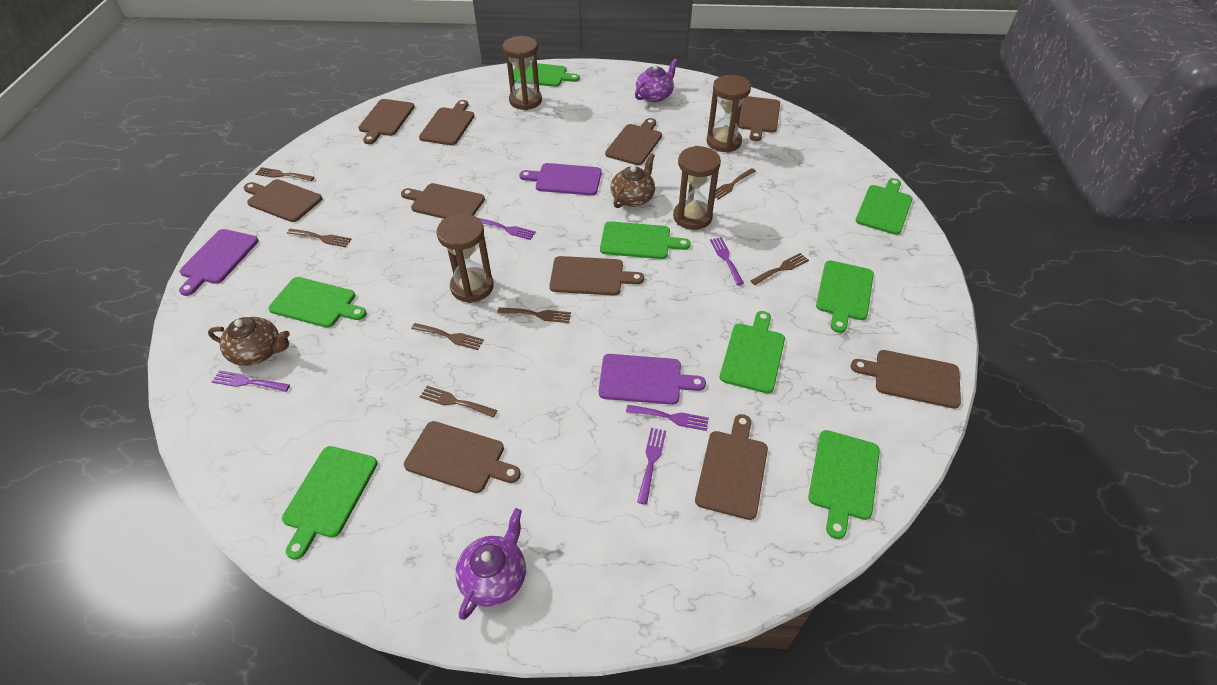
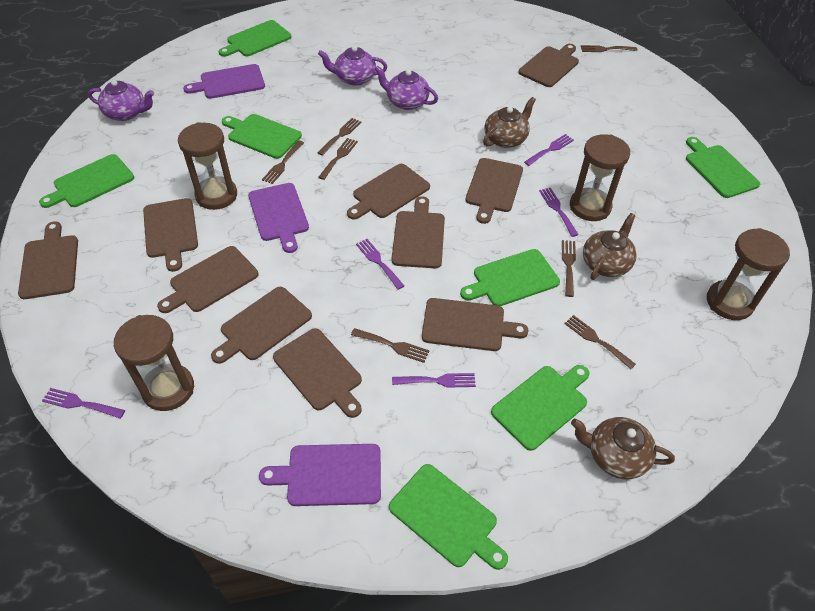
brown teapot: 2 -> 3
green cutting board: 8 -> 7
purple teapot: 2 -> 3

